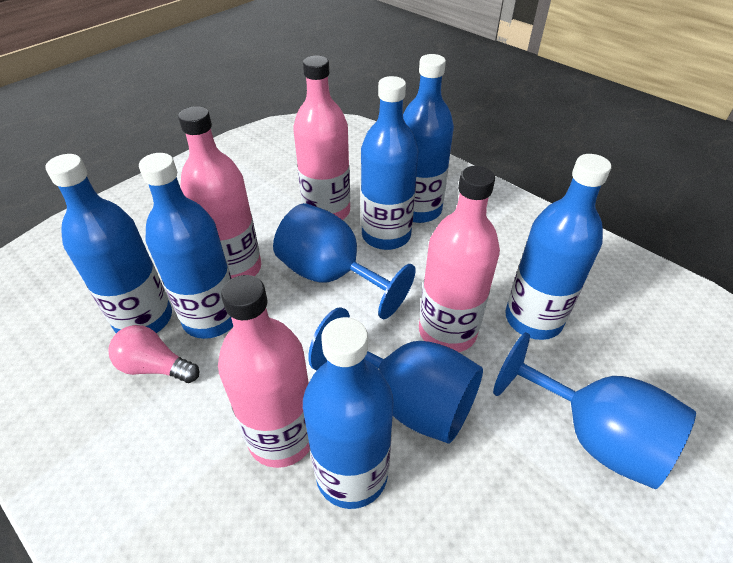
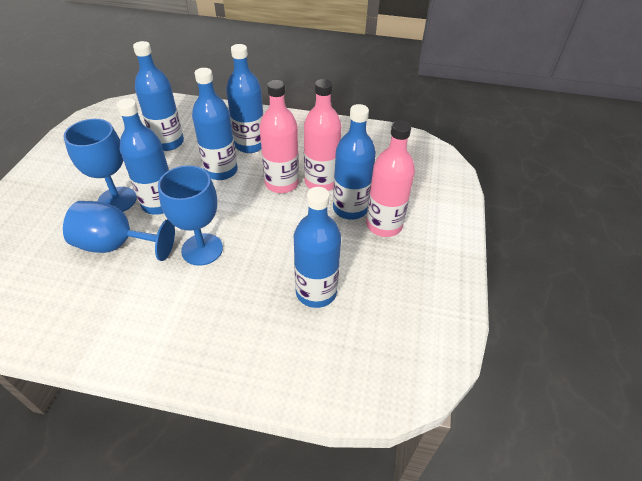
pink bottle: 4 -> 3
pink light bulb: 1 -> 0

